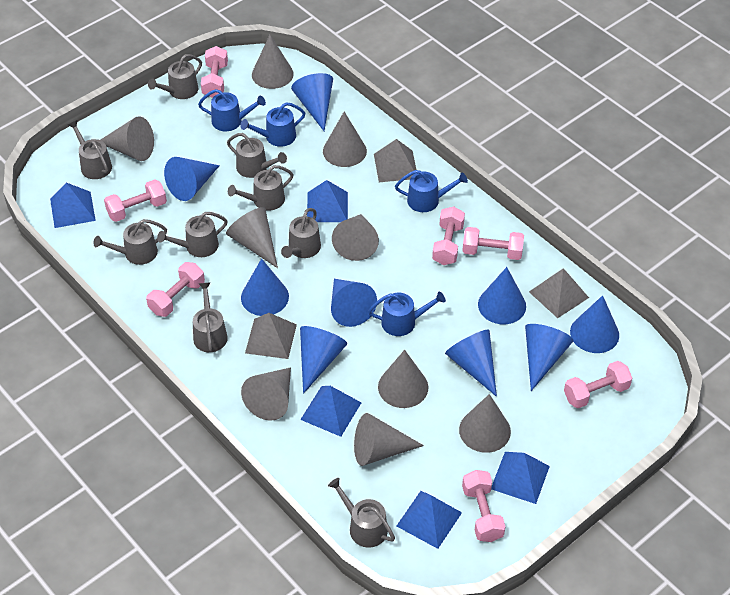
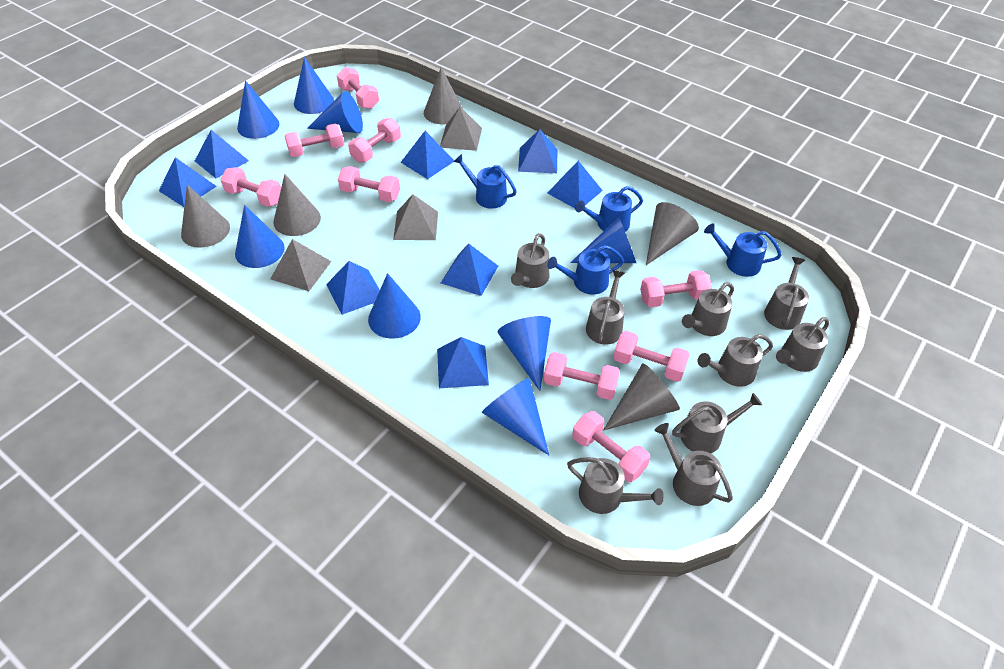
blue cone: 9 -> 8
blue pyramid: 5 -> 8
grey cone: 9 -> 5
pink dumbbell: 7 -> 9

